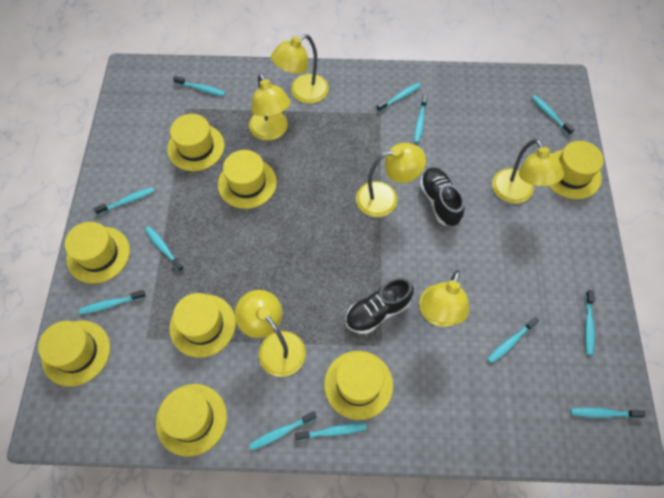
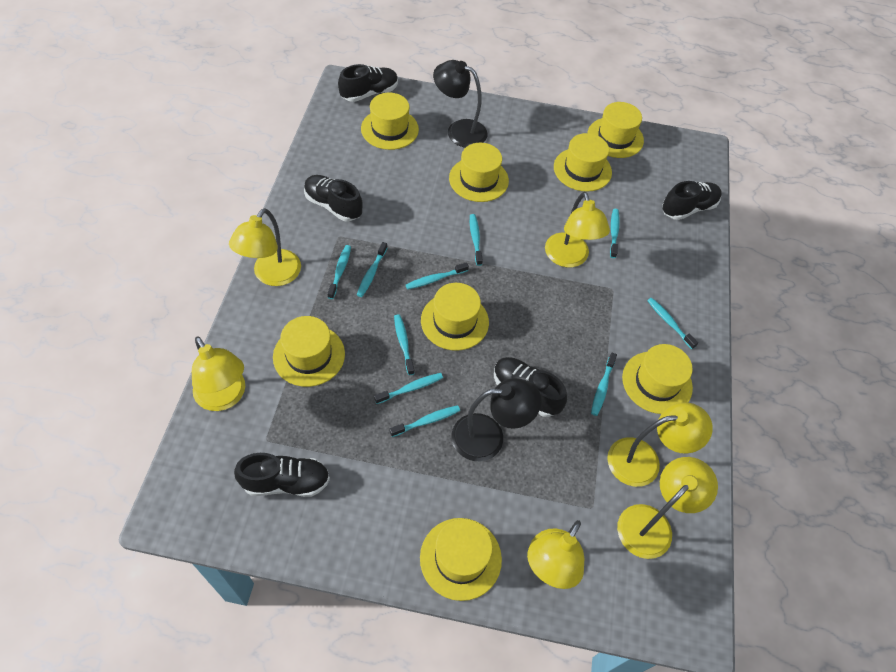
black lamp: 0 -> 2
black shoe: 2 -> 5
turquoise toothbrush: 12 -> 10

